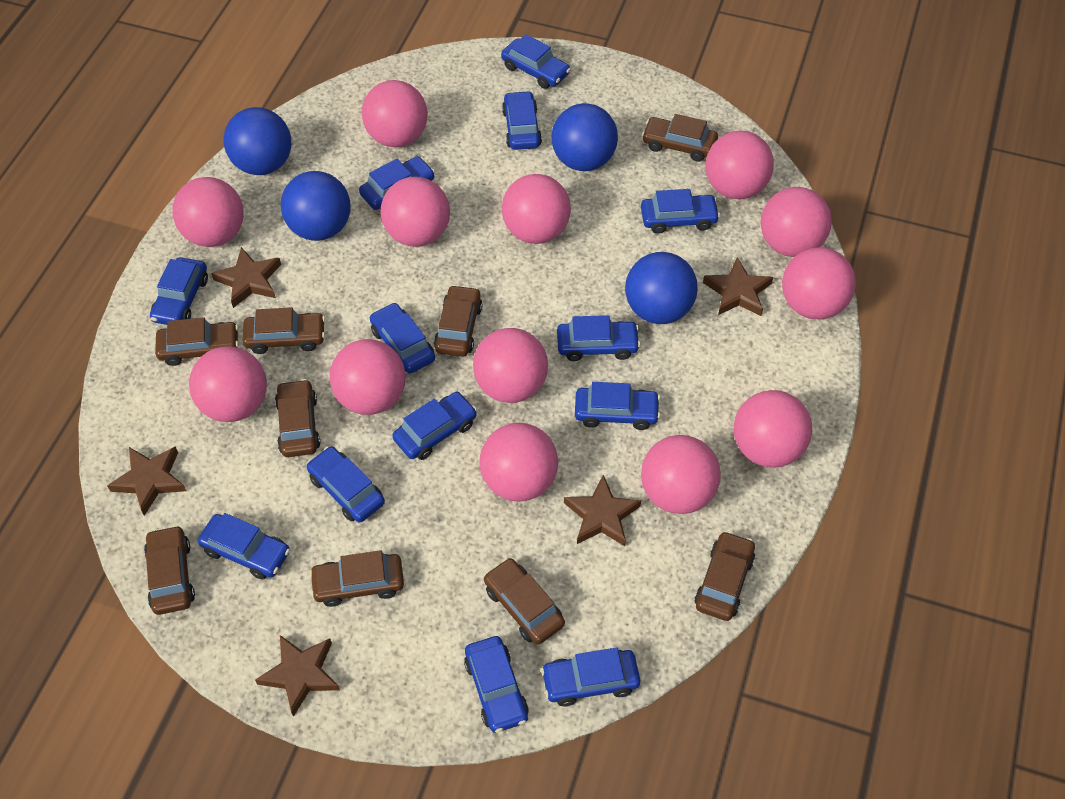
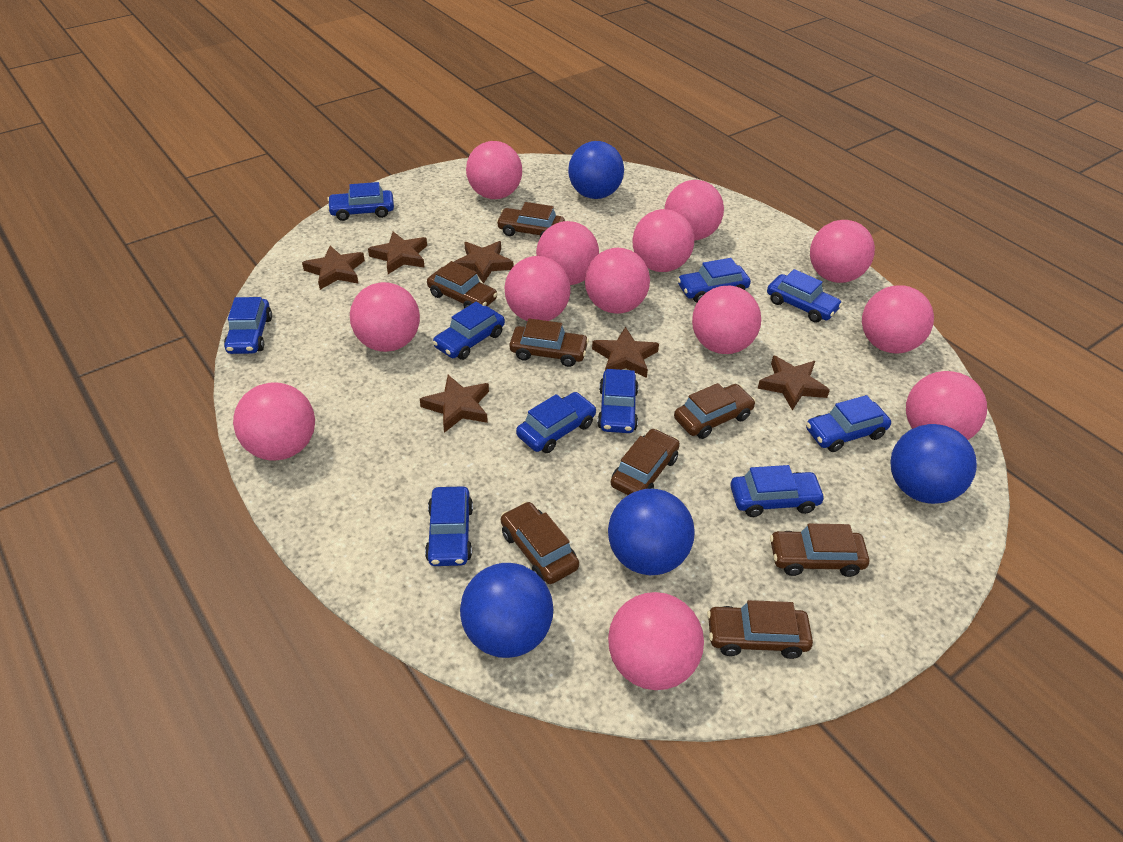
blue car: 13 -> 10
brown car: 9 -> 8
brown star: 5 -> 6

